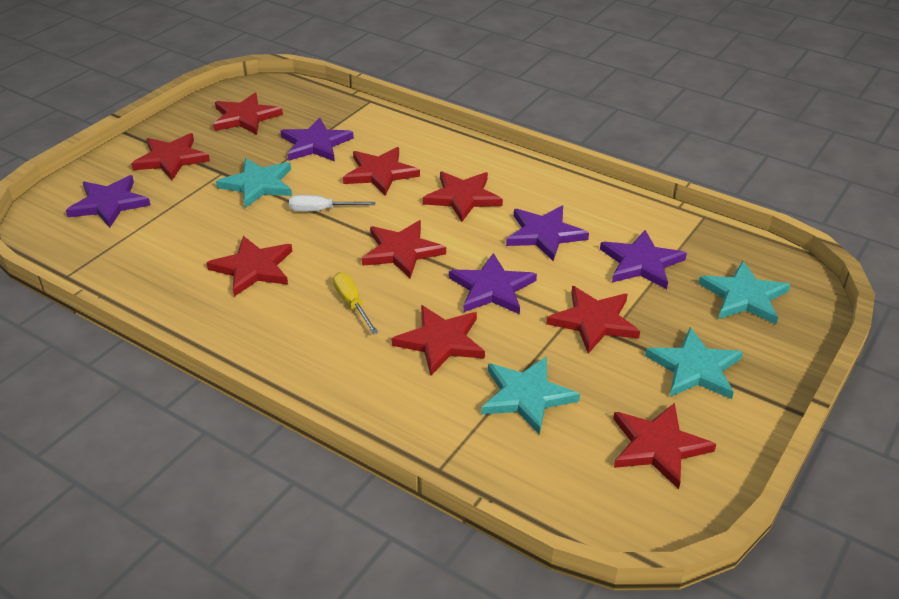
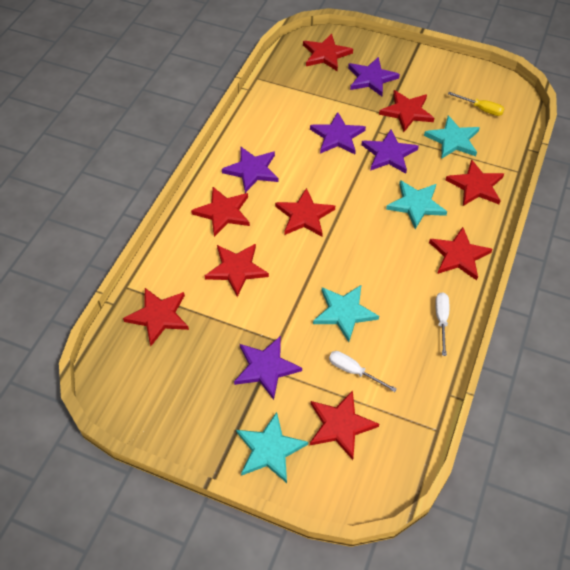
white screwdriver: 1 -> 2

